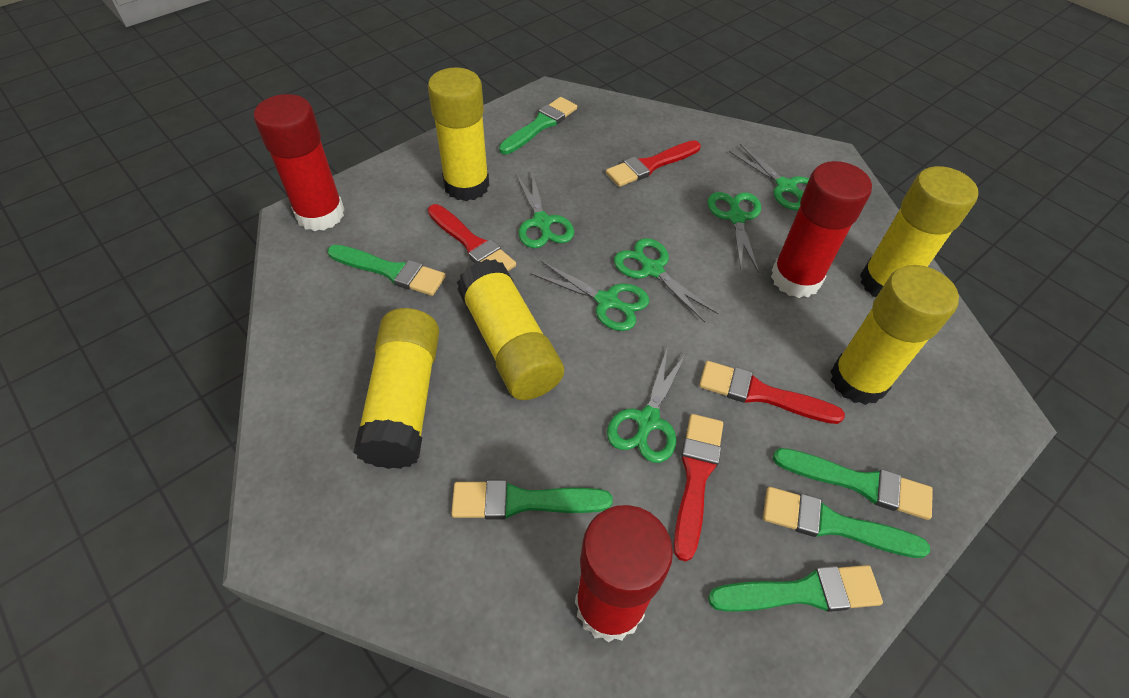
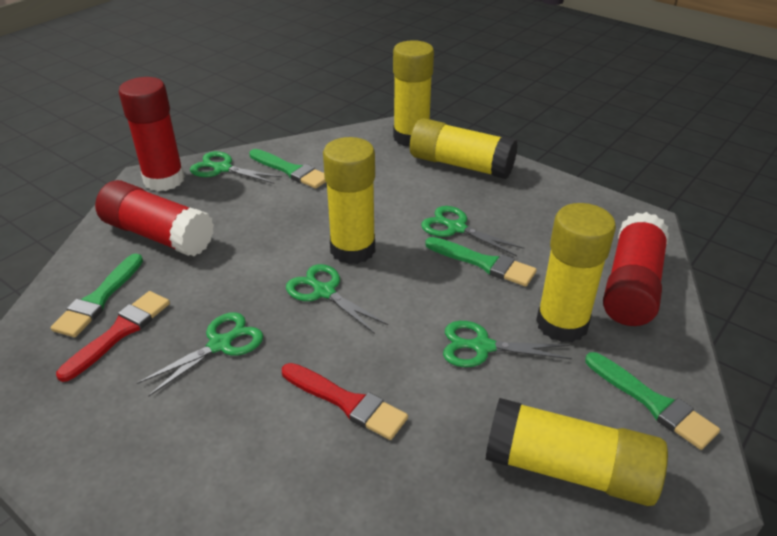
green brush: 6 -> 4
green scissors: 6 -> 5
red brush: 4 -> 2

